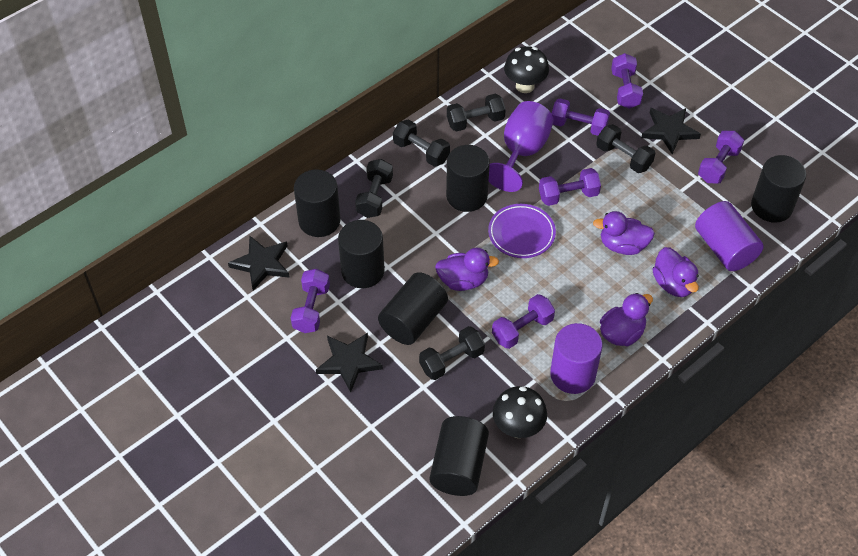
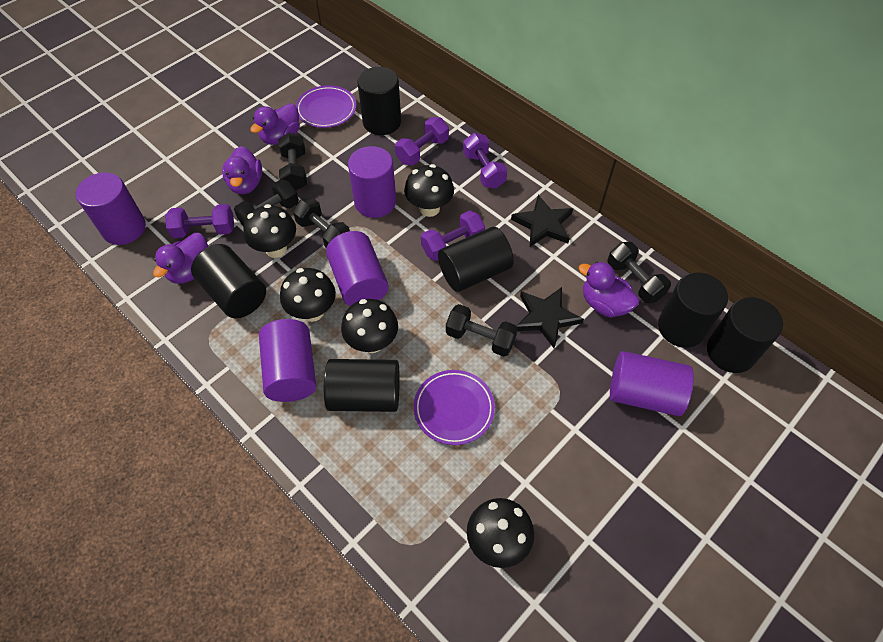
black mushroom: 2 -> 5
black star: 3 -> 2
purple cylinder: 2 -> 5
purple dumbbell: 6 -> 4
purple goblet: 1 -> 0
purple plate: 1 -> 2

